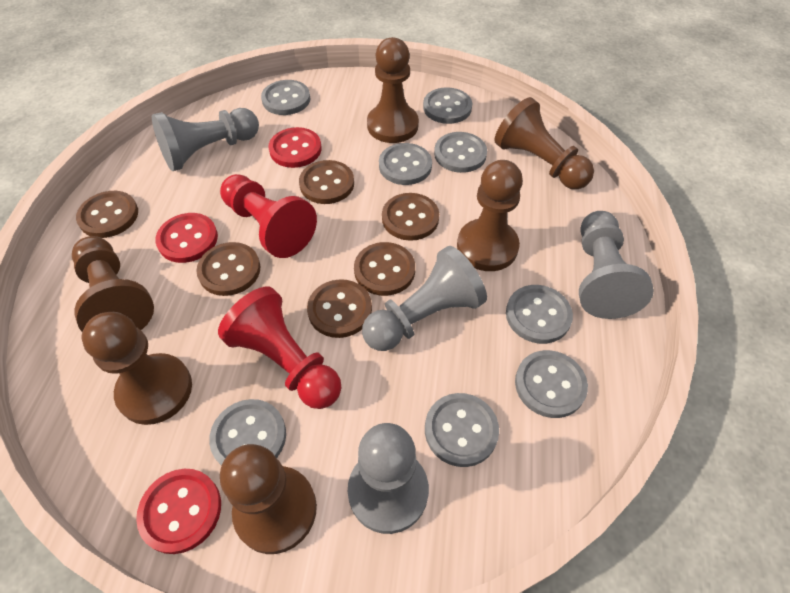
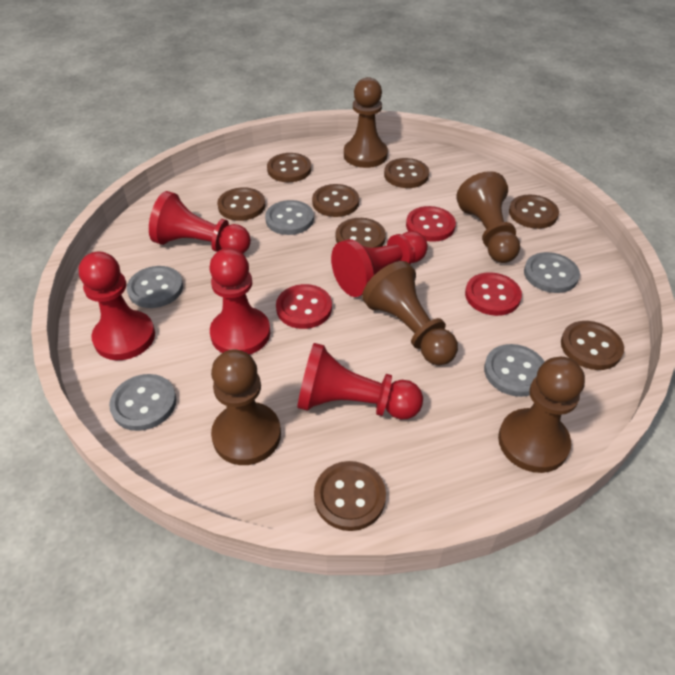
brown button: 6 -> 8
brown pawn: 6 -> 5
grey button: 8 -> 5
grey pawn: 4 -> 0
red pawn: 2 -> 5

